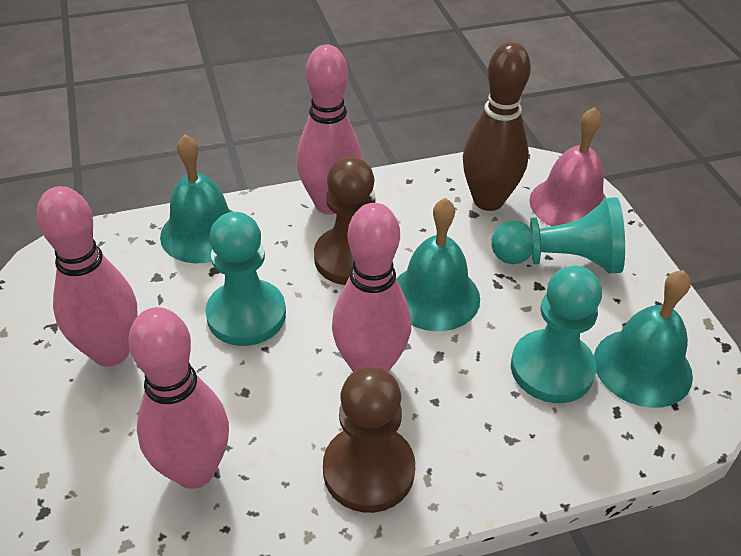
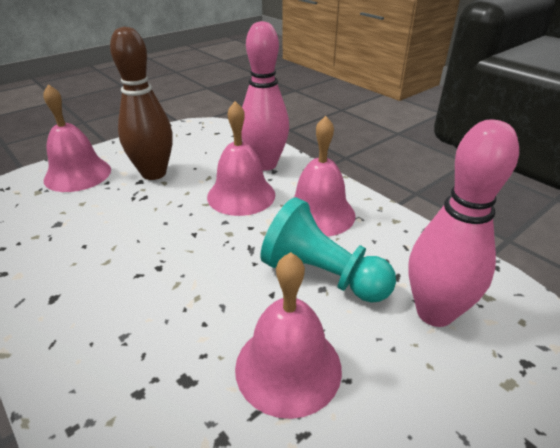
brown pawn: 2 -> 0
pink bell: 1 -> 4
pink bowling pin: 4 -> 2
turquoise bell: 3 -> 0
turquoise pawn: 3 -> 1

